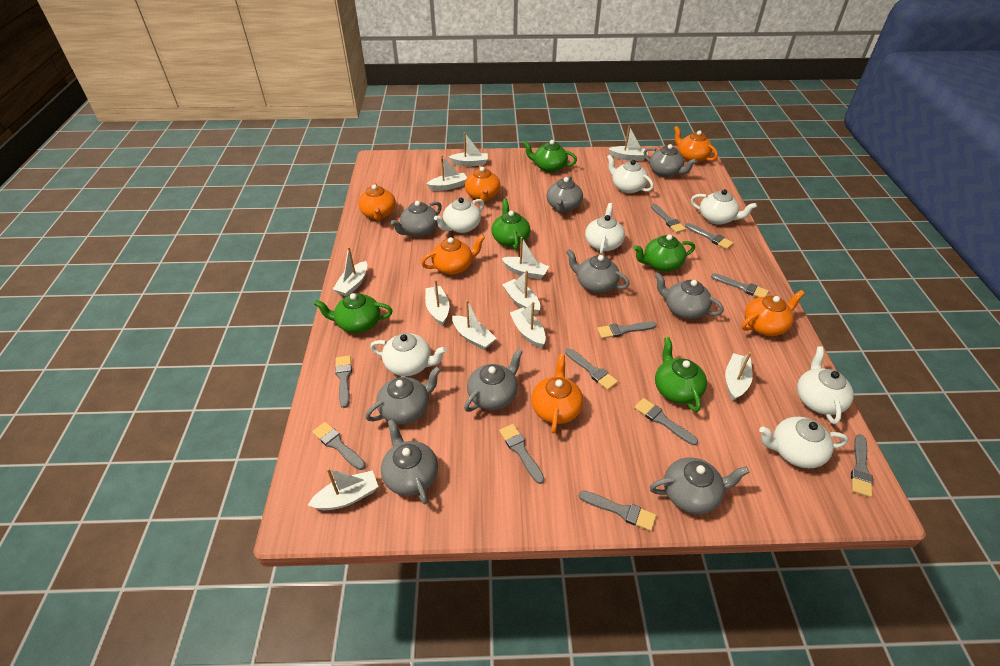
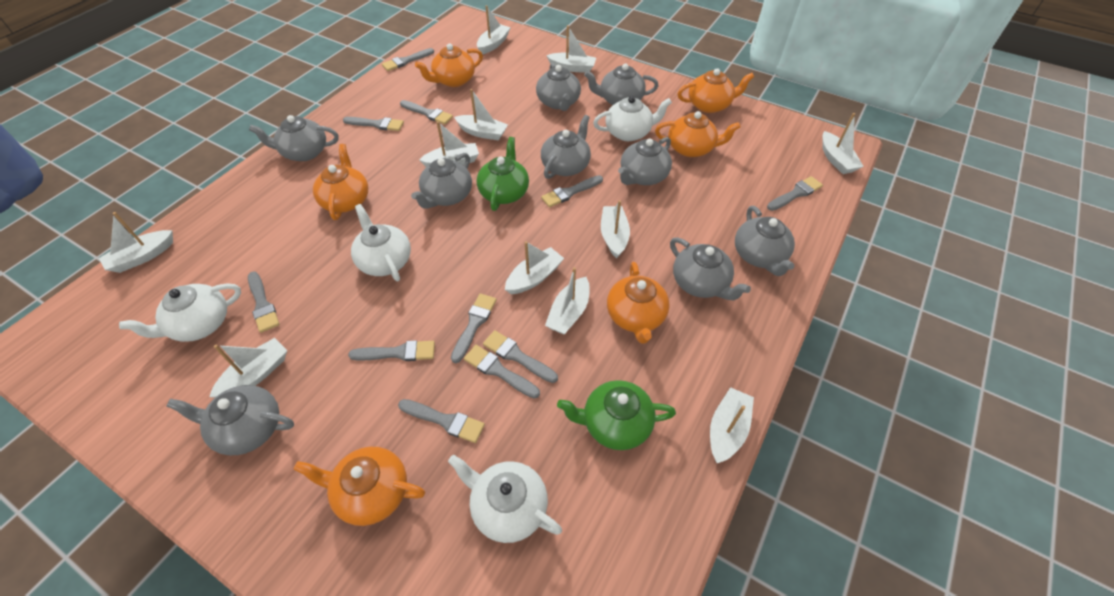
green teapot: 5 -> 2
white teapot: 7 -> 4

